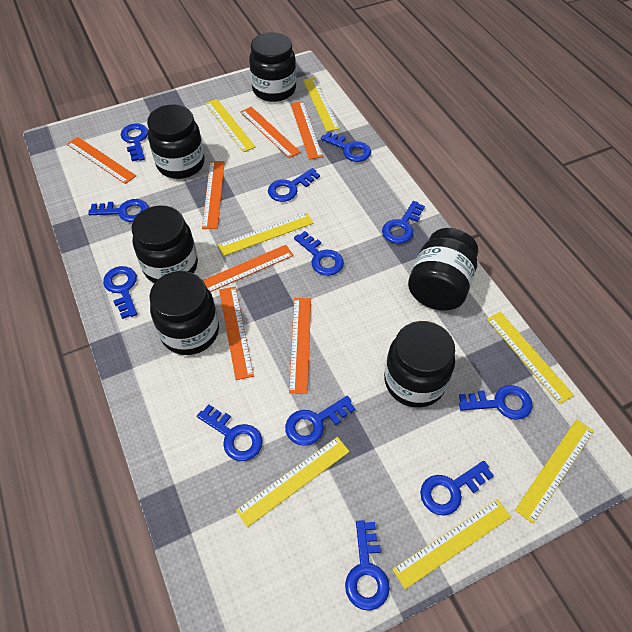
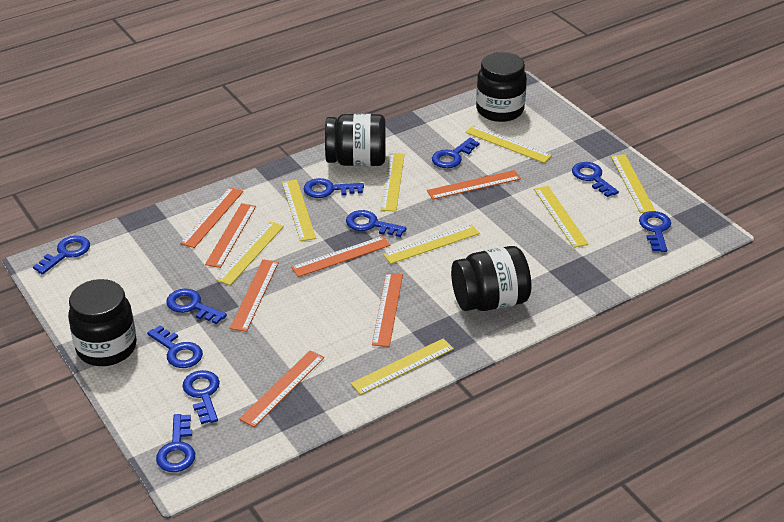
black jar: 6 -> 4
blue key: 12 -> 10
yellow ruler: 7 -> 8

